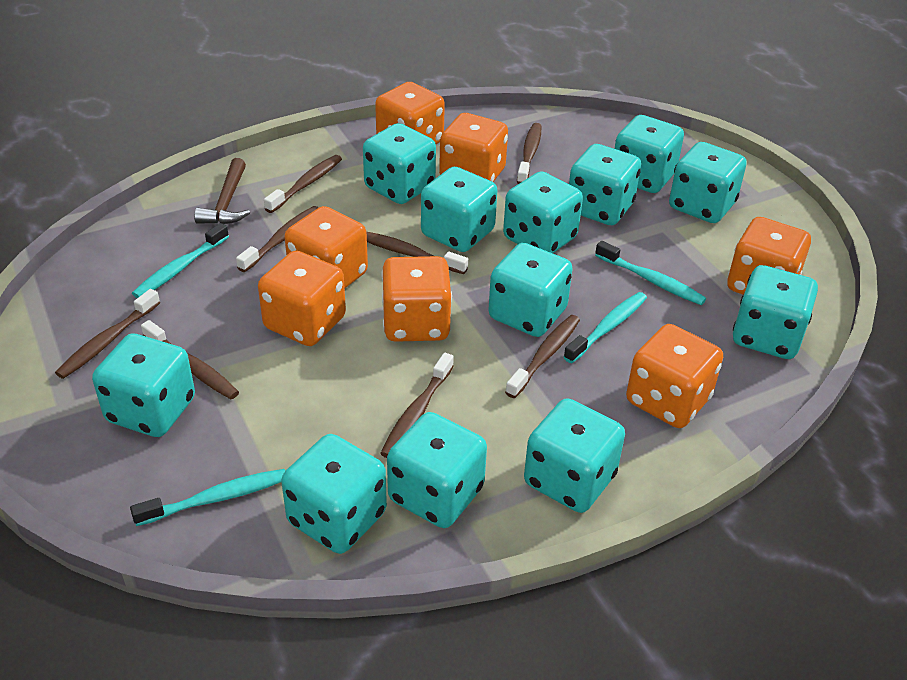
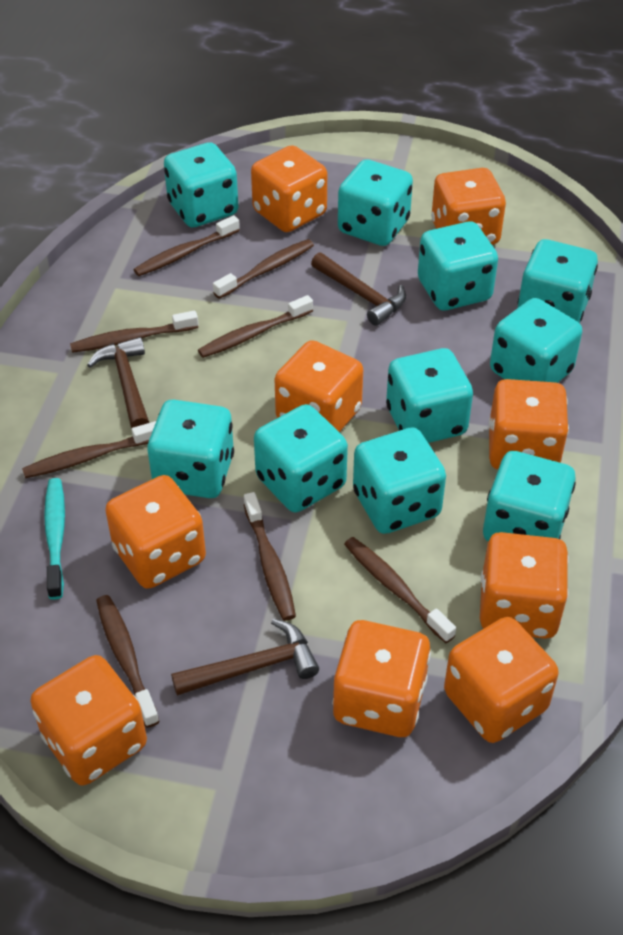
brown hammer: 1 -> 3
orange dice: 7 -> 9
turquoise dice: 12 -> 10
turquoise toothbrush: 4 -> 1

